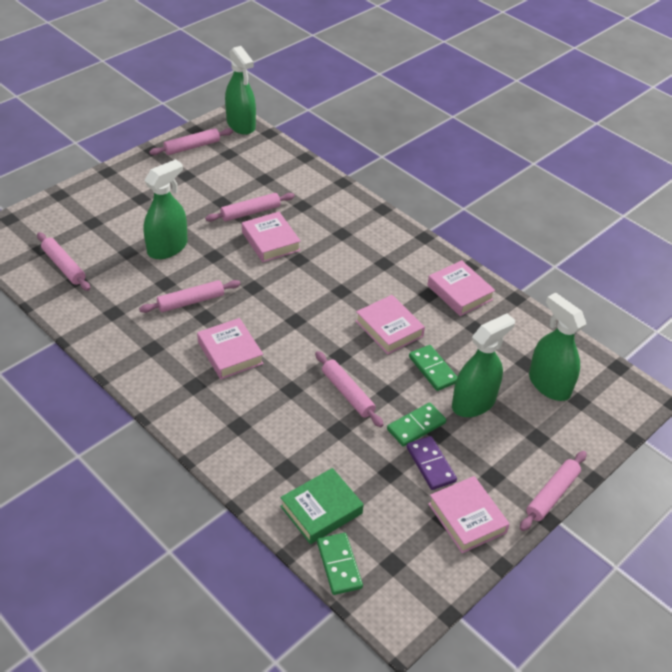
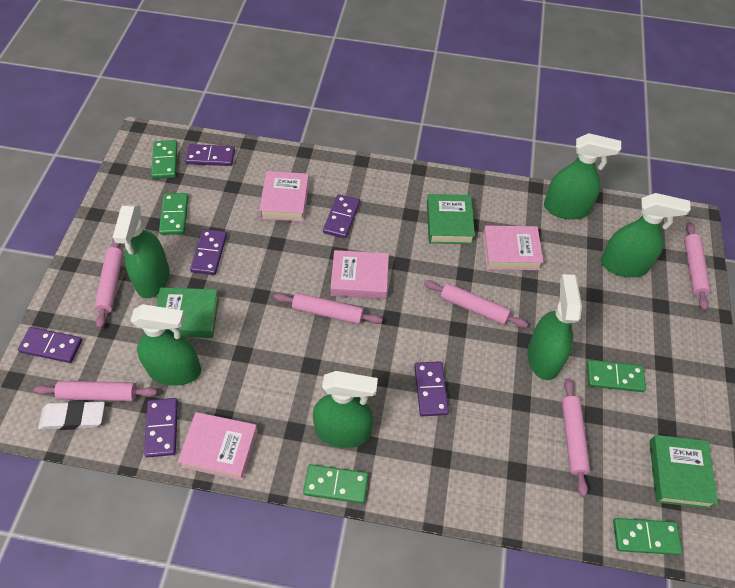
green book: 1 -> 3
green domino: 3 -> 5
green spray bottle: 4 -> 6
pink book: 5 -> 4
purple domino: 1 -> 6
white eraser: 0 -> 1

